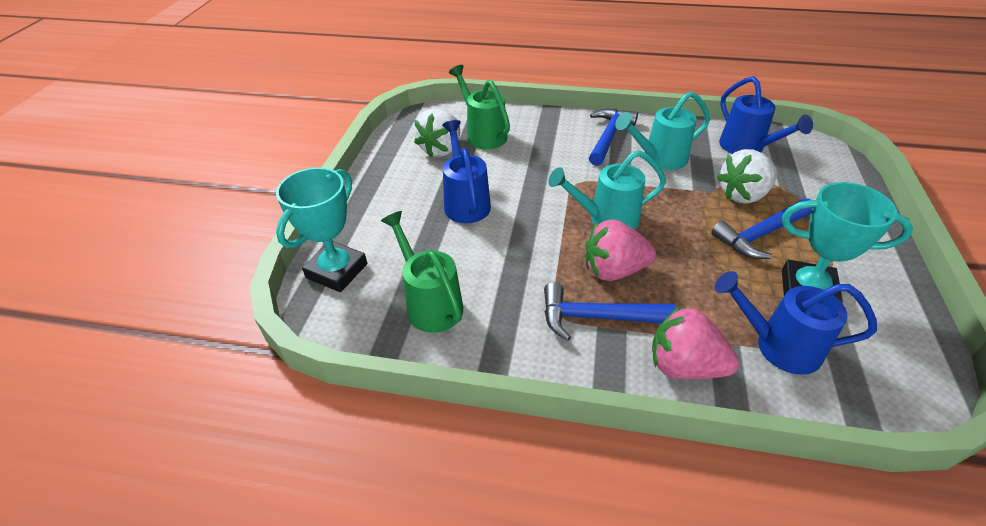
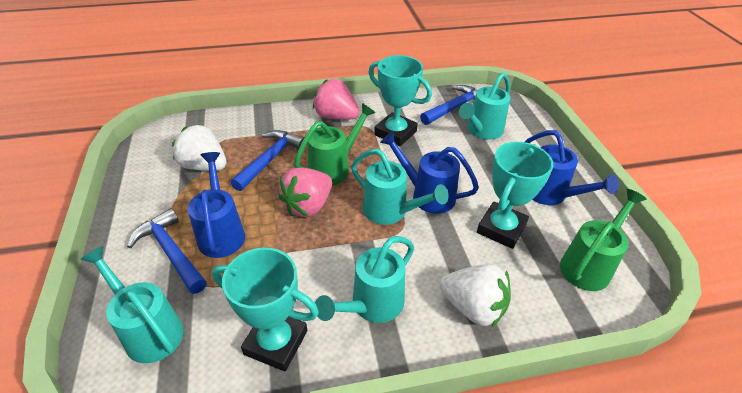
turquoise trophy: 2 -> 3
turquoise watering can: 2 -> 4

